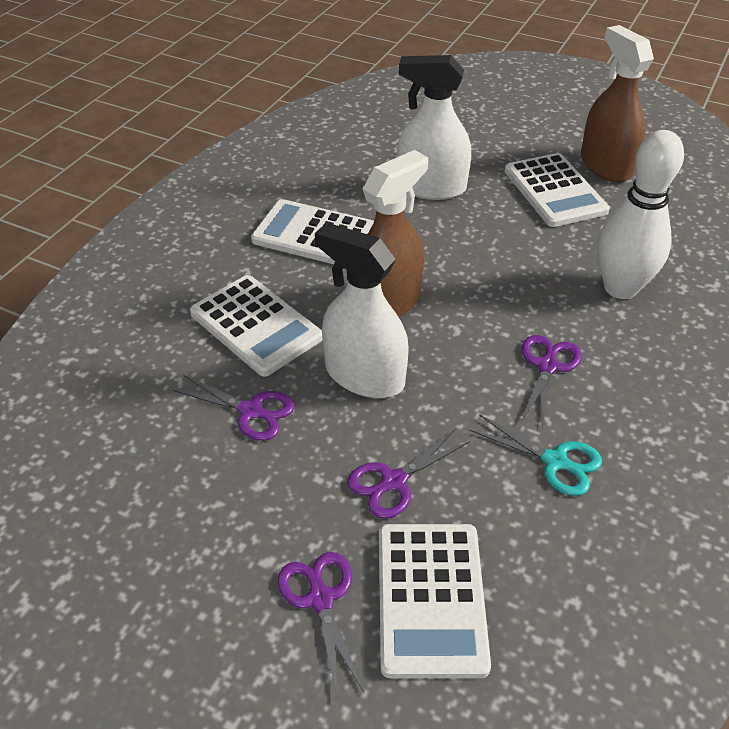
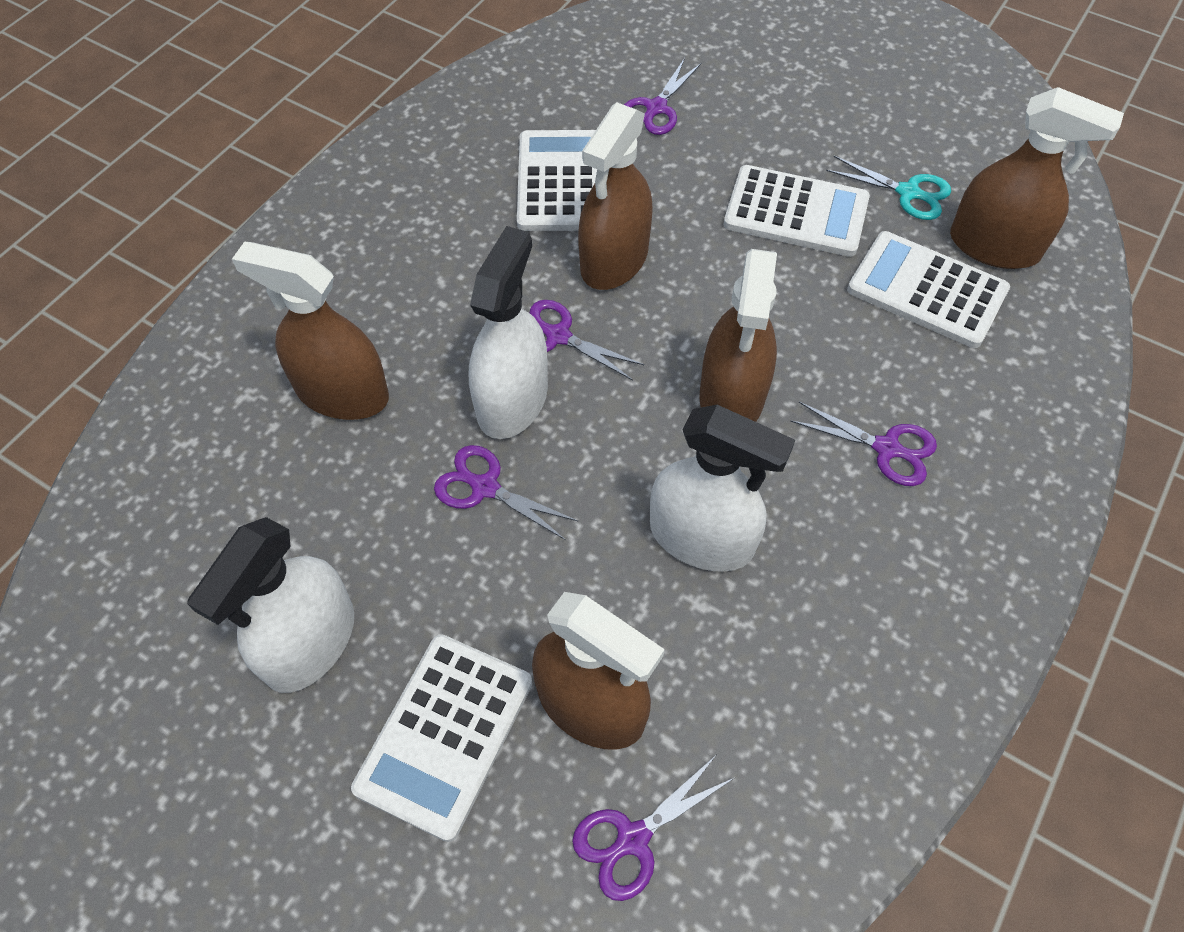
brown spray bottle: 2 -> 5
purple scissors: 4 -> 5
white bowling pin: 1 -> 0
white spray bottle: 2 -> 3

